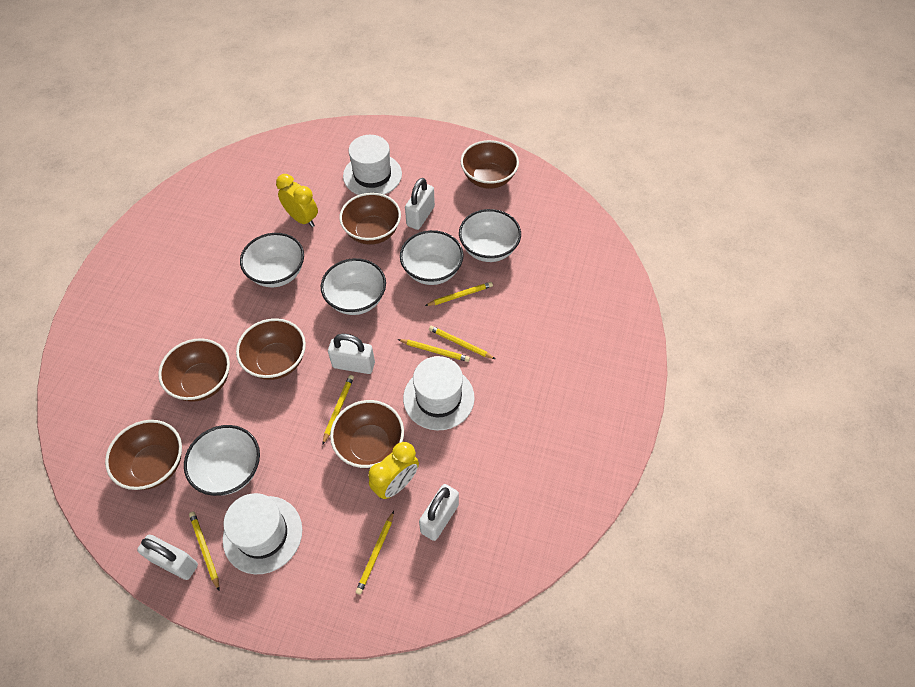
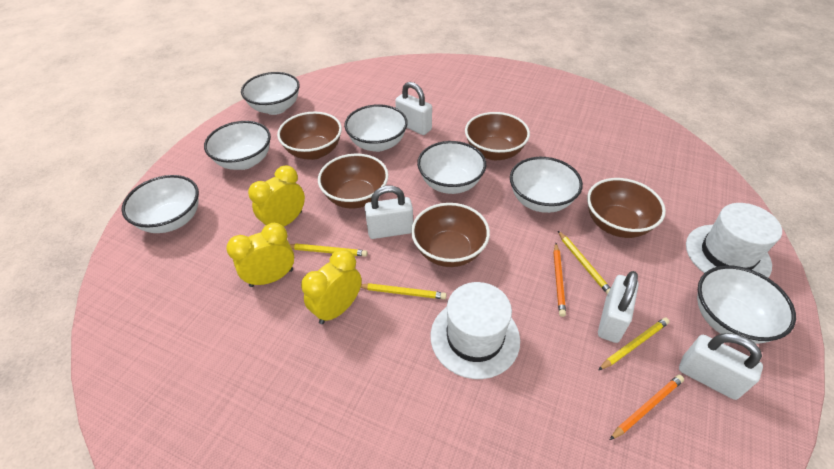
brown bowl: 6 -> 5
orange pencil: 0 -> 2
white bowl: 5 -> 7
white hat: 3 -> 2
yellow clock: 2 -> 3
yellow pencil: 6 -> 4

